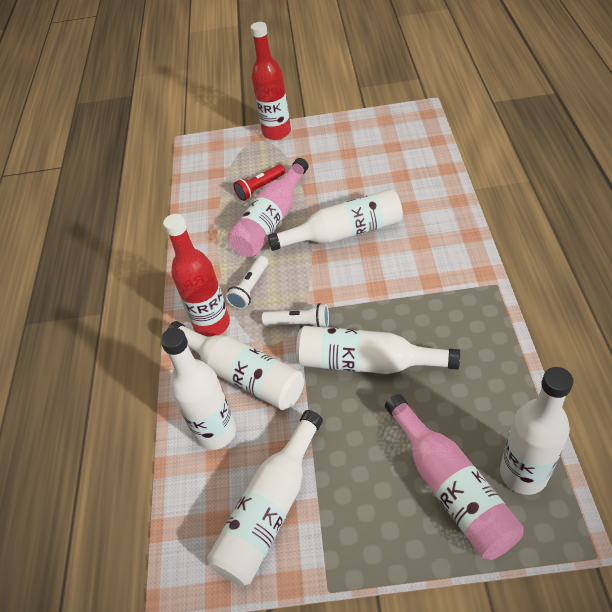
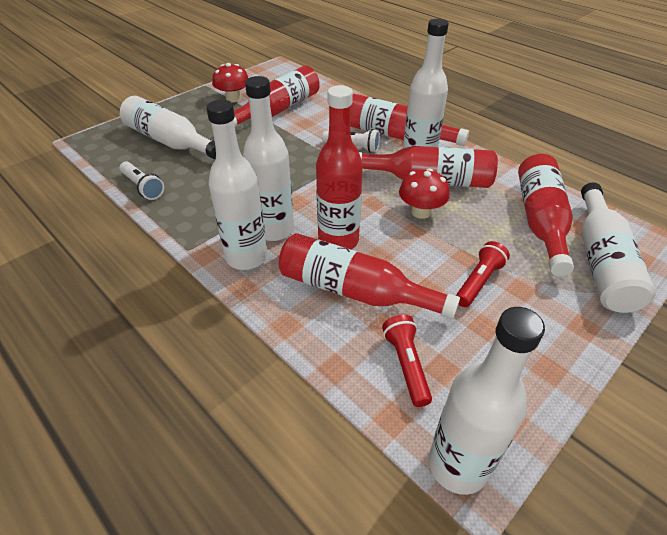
pink bottle: 2 -> 0
red bottle: 2 -> 6
red flashlight: 1 -> 2
red mushroom: 0 -> 2

